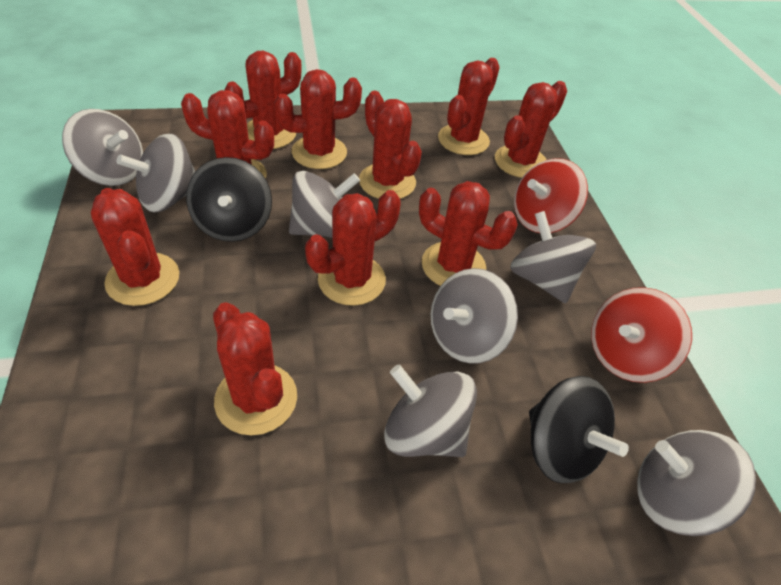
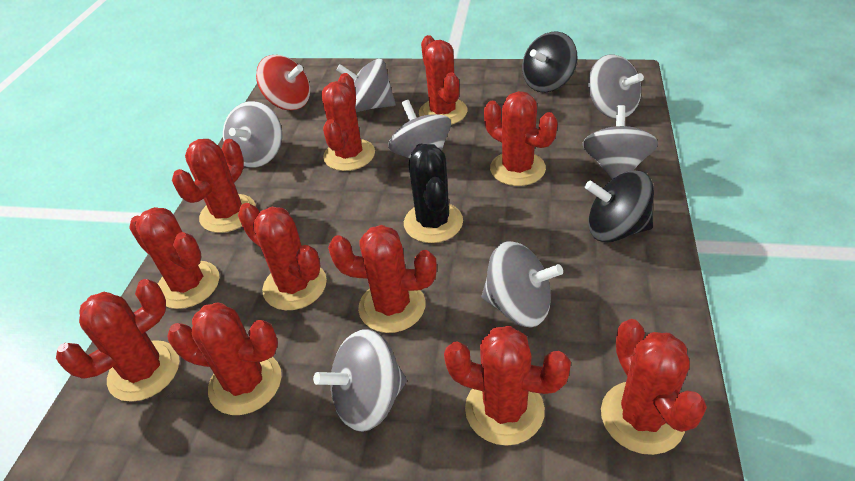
black cactus: 0 -> 1
red cactus: 10 -> 11
red spinning top: 2 -> 1

